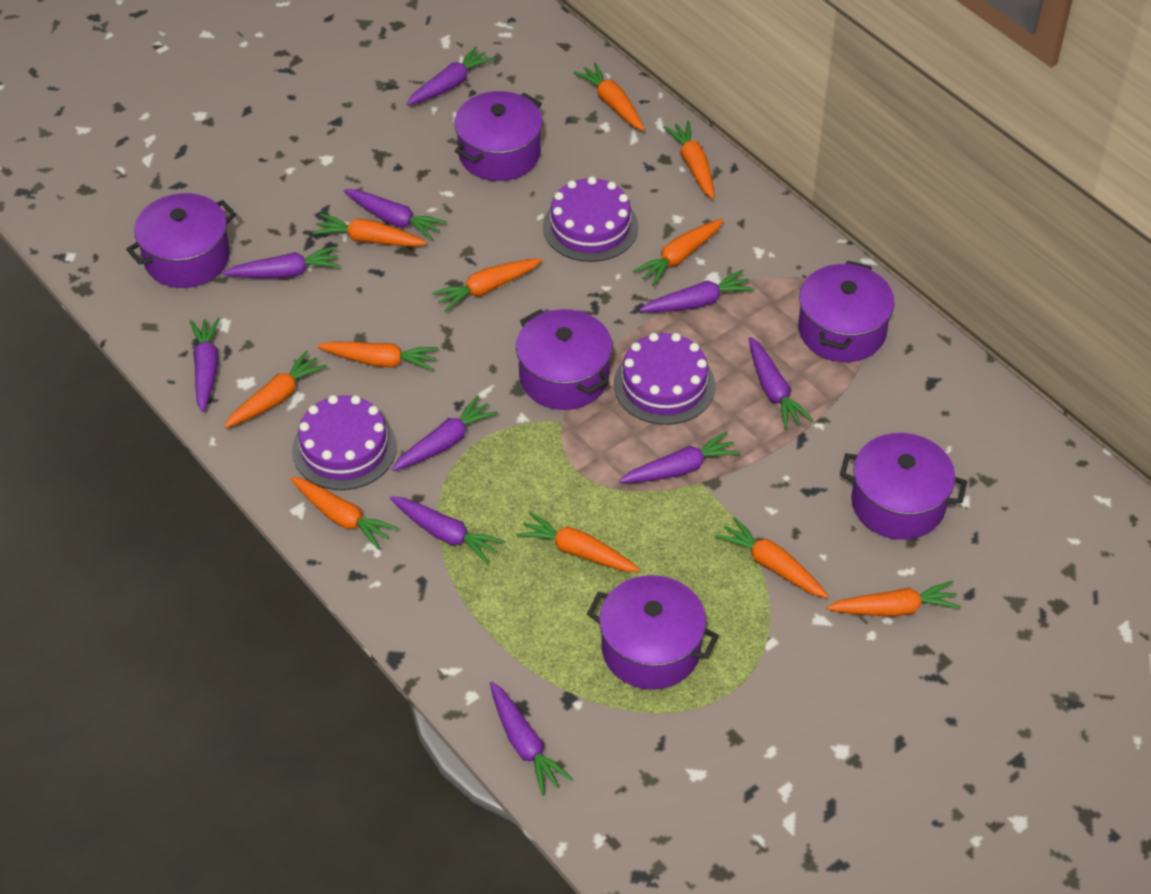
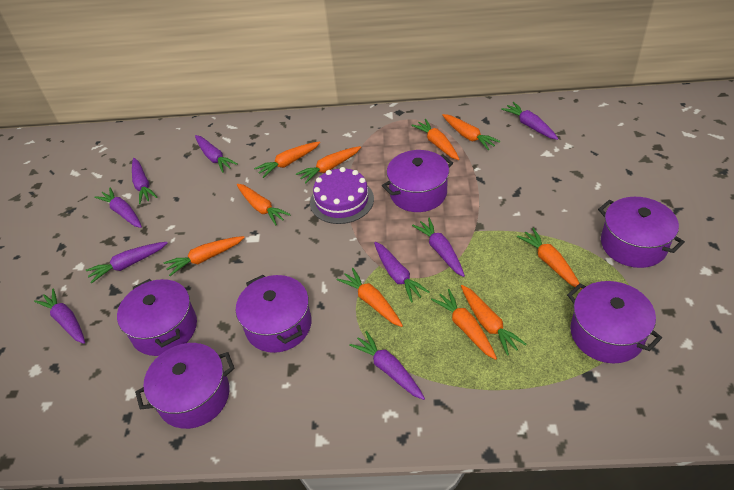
orange carrot: 11 -> 10
purple cake: 3 -> 1
purple carrot: 10 -> 9

